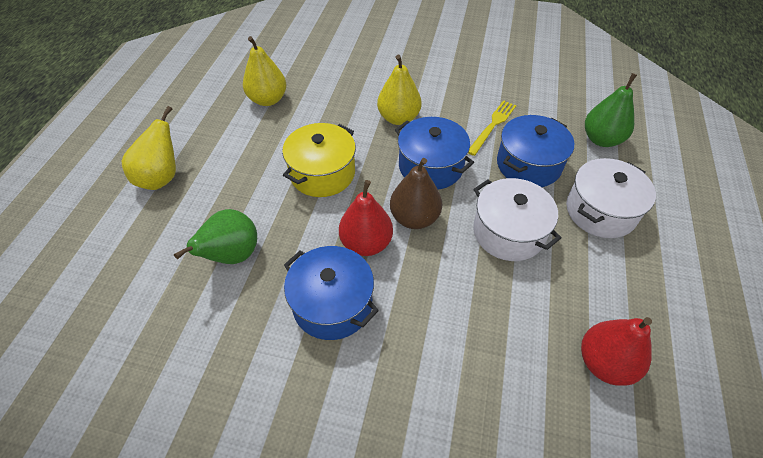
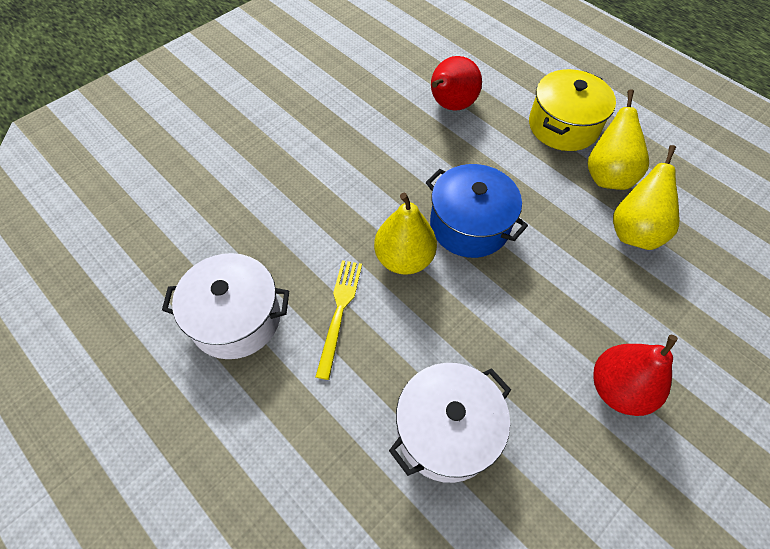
blue pot: 3 -> 1
brown pear: 1 -> 0
green pear: 2 -> 0

